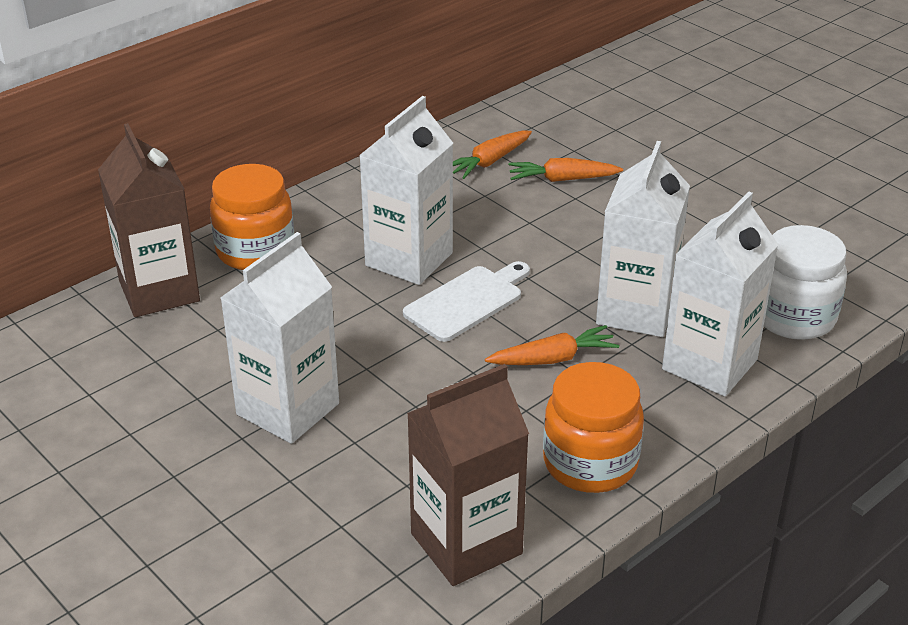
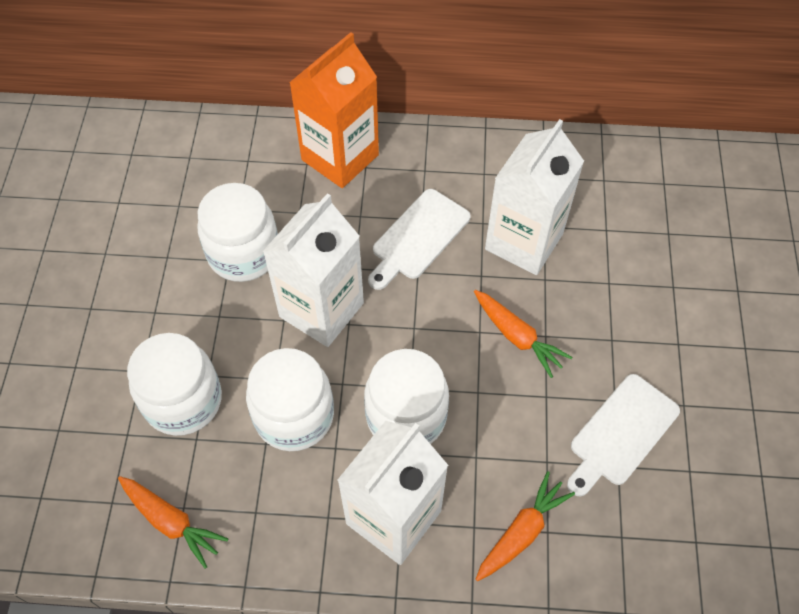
brown carton: 2 -> 0
orange carton: 0 -> 1
orange jar: 2 -> 0
white carton: 4 -> 3
white cutting board: 1 -> 2
white jar: 1 -> 4

